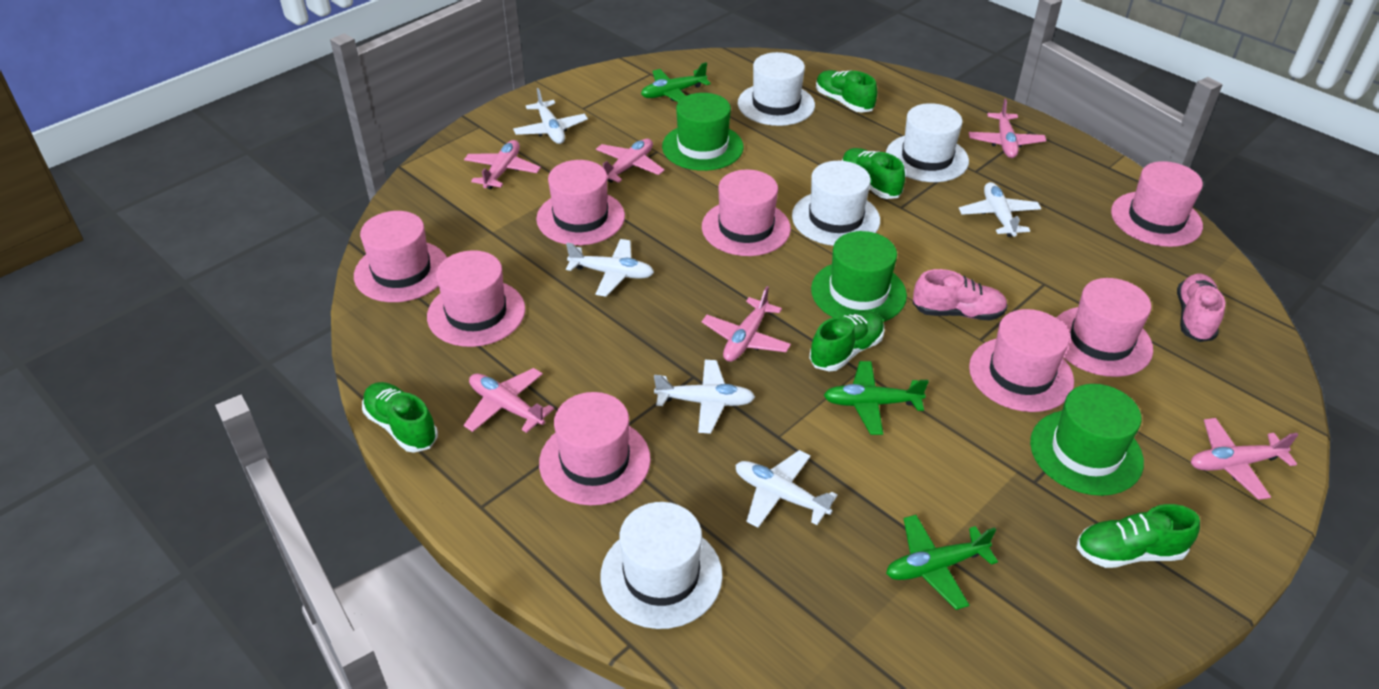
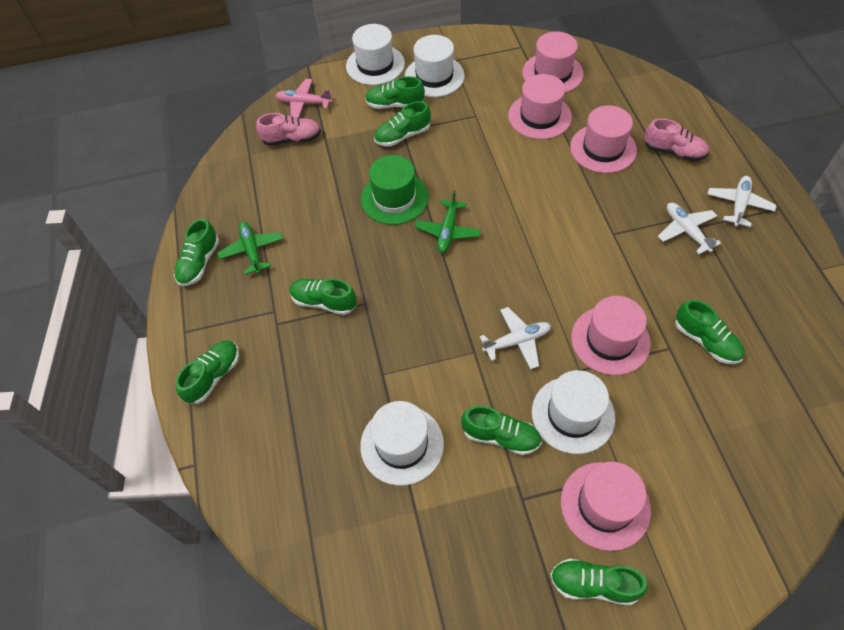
green hat: 3 -> 1
green plane: 3 -> 2
green shoe: 5 -> 8
pink hat: 8 -> 5
pink plane: 6 -> 1
white plane: 5 -> 3

